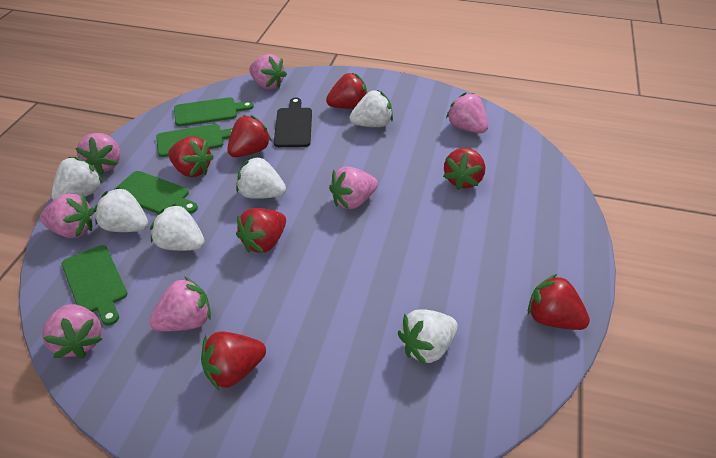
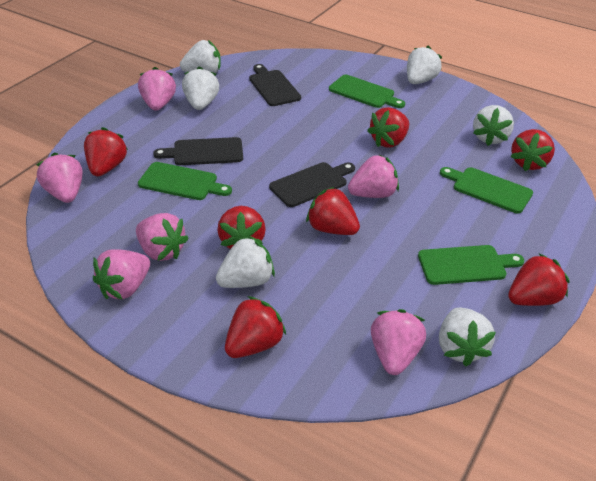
black cutting board: 1 -> 3
pink strawberry: 7 -> 6

